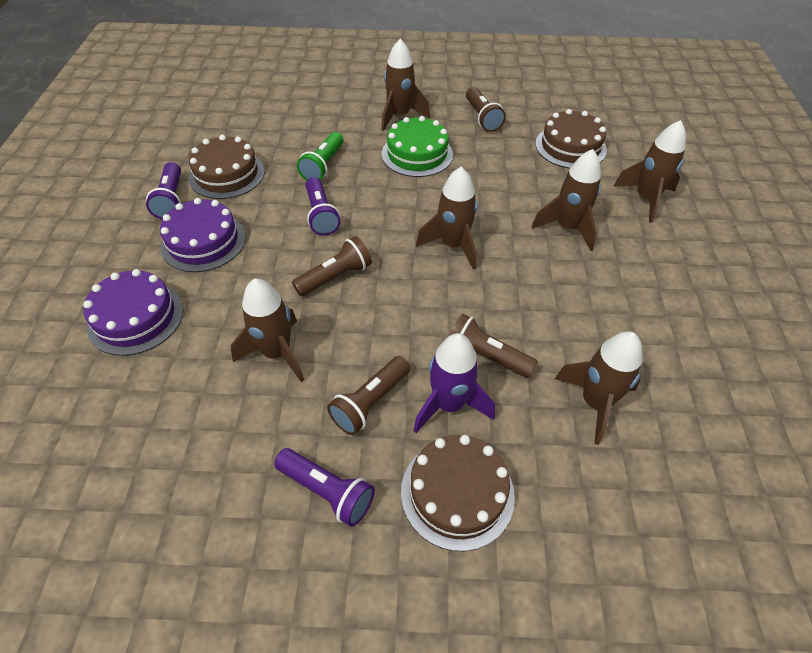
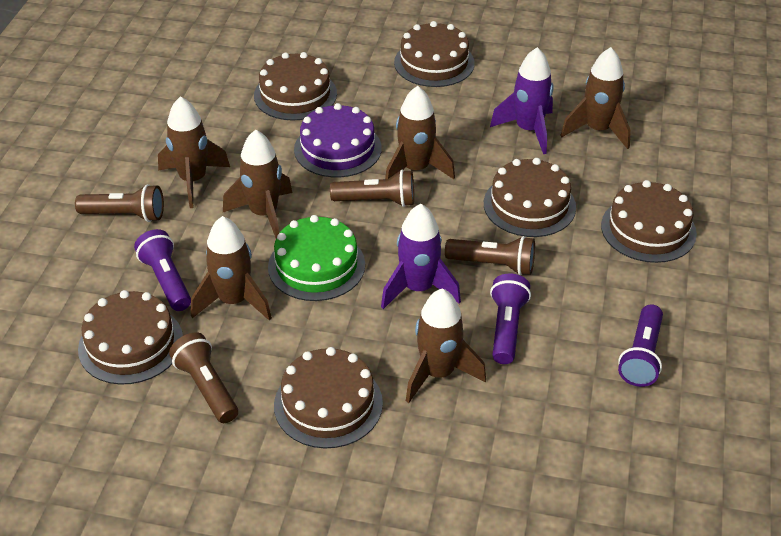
brown cake: 3 -> 6
green flashlight: 1 -> 0
purple cake: 2 -> 1
purple rocket: 1 -> 2

